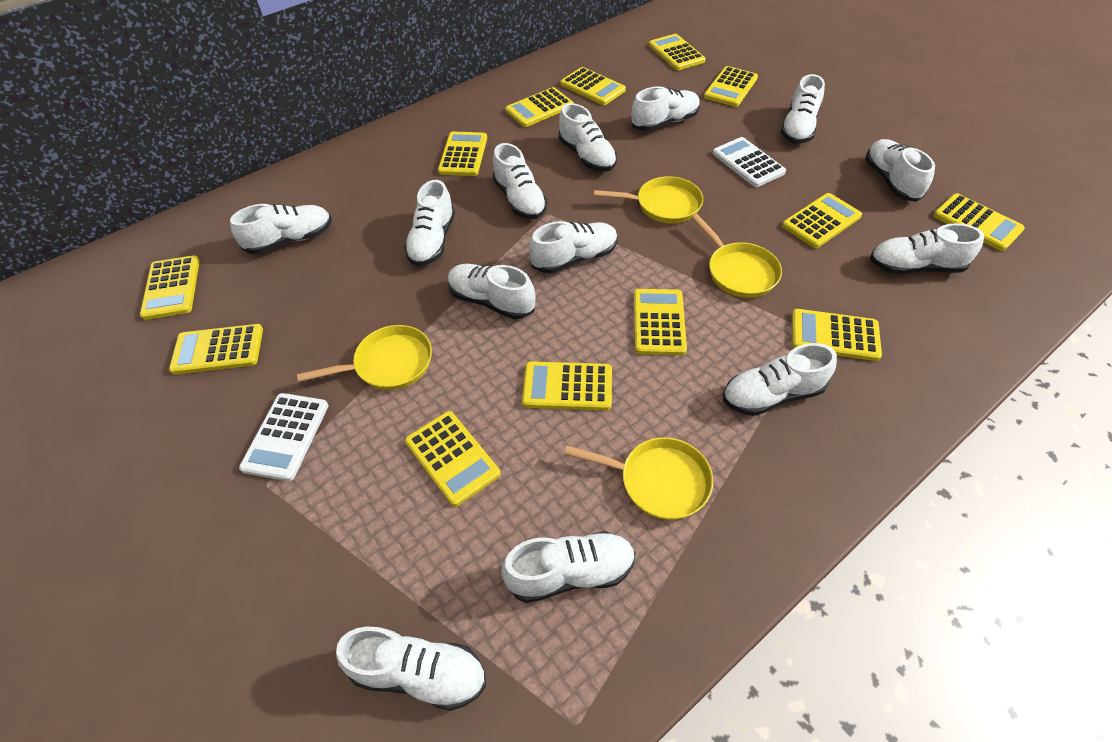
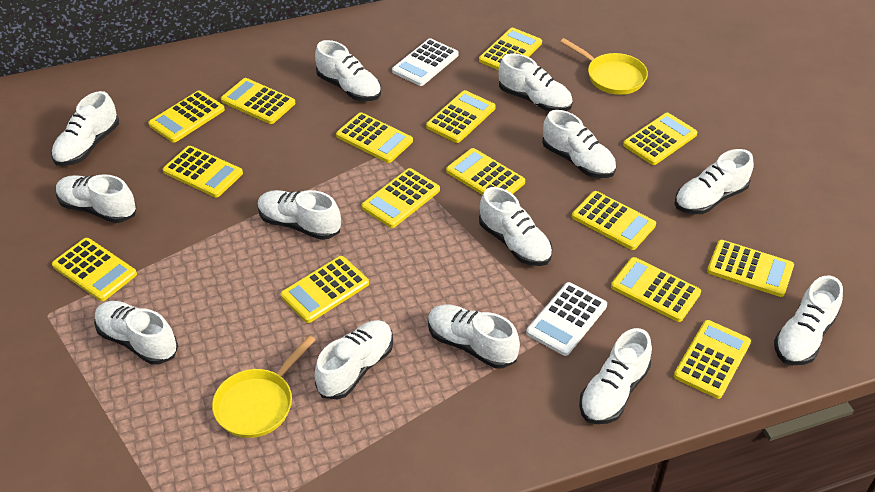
yellow calculator: 13 -> 15
yellow pan: 4 -> 2

